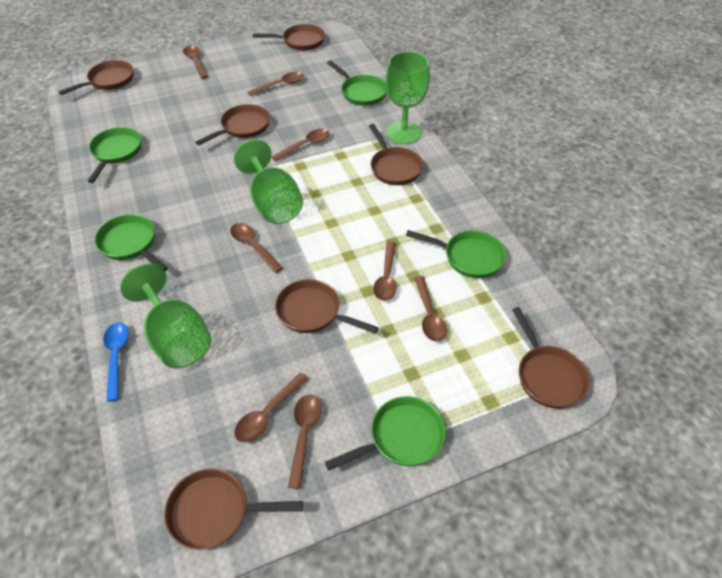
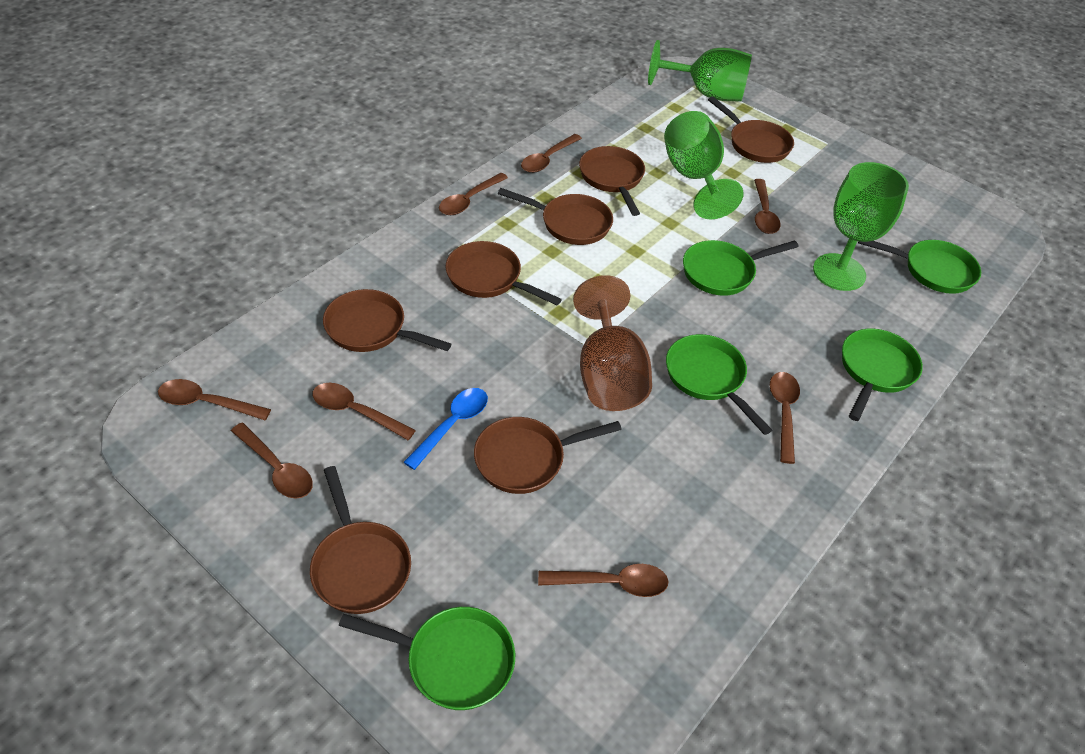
brown goblet: 0 -> 1

